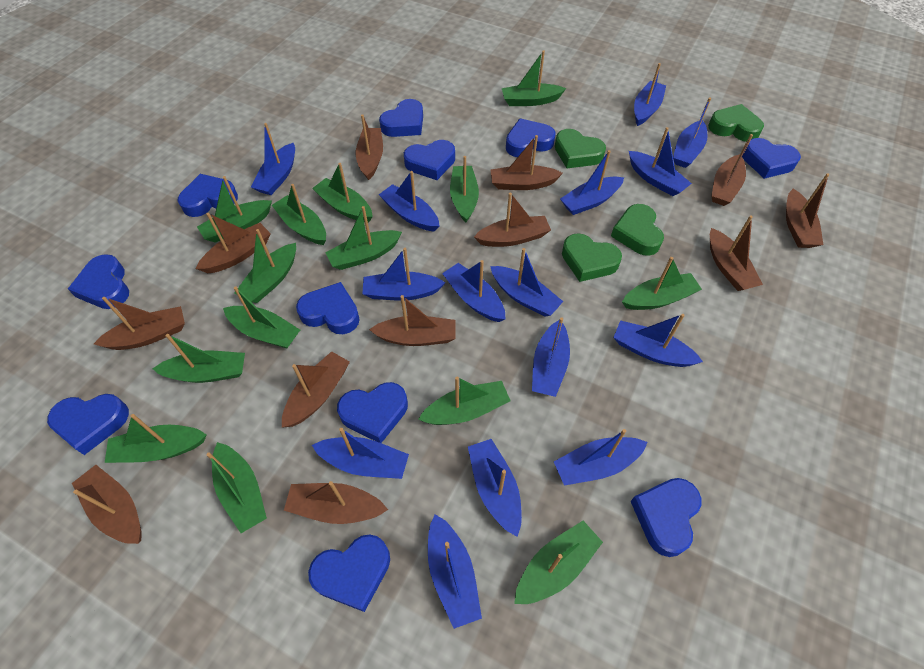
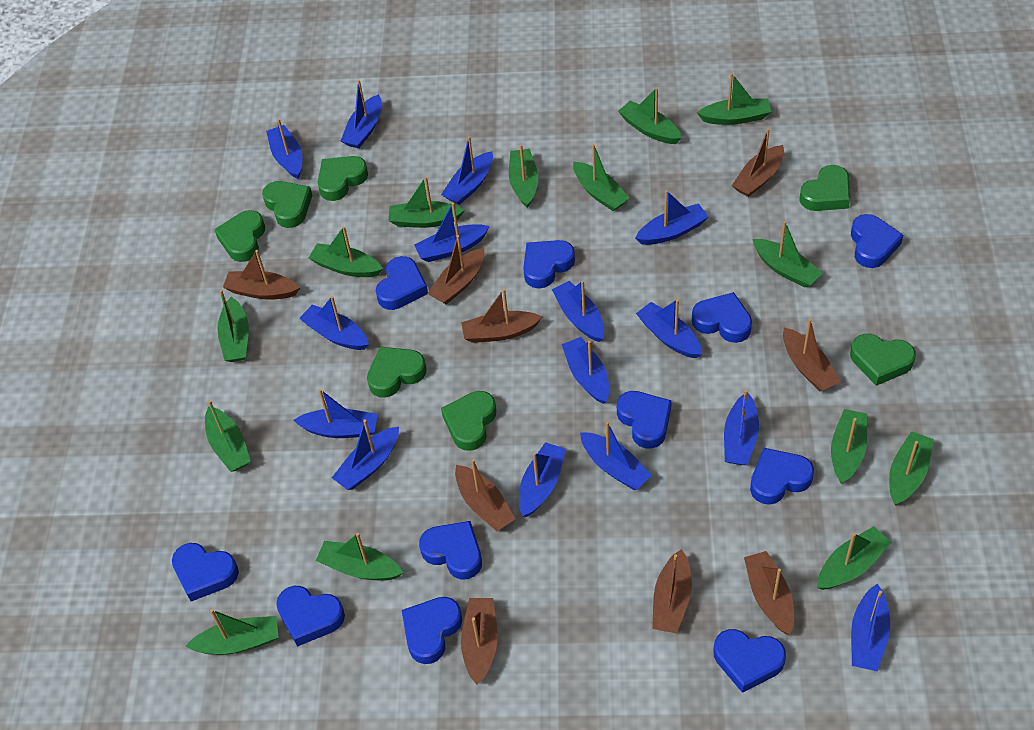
brown boat: 12 -> 9
green heart: 4 -> 7

